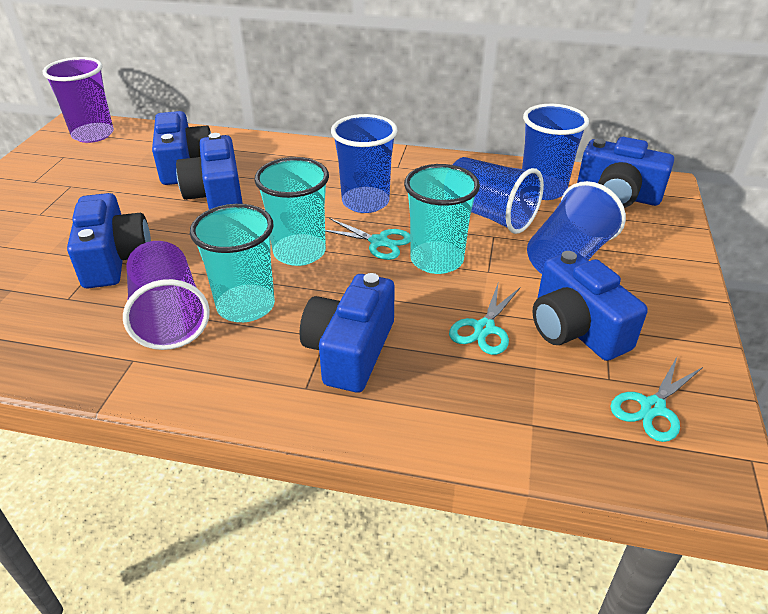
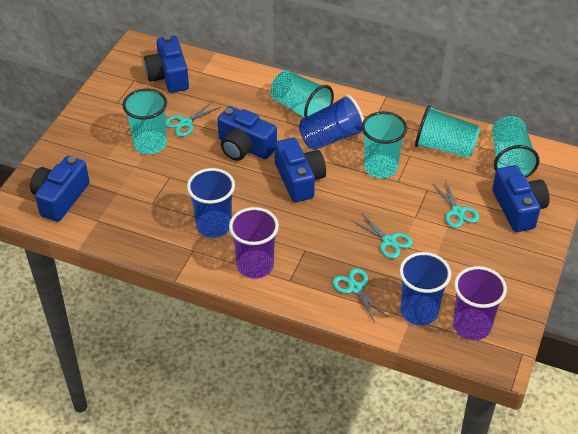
blue camera: 6 -> 5
blue cup: 4 -> 3
turquoise cup: 3 -> 5
turquoise scissors: 3 -> 4

